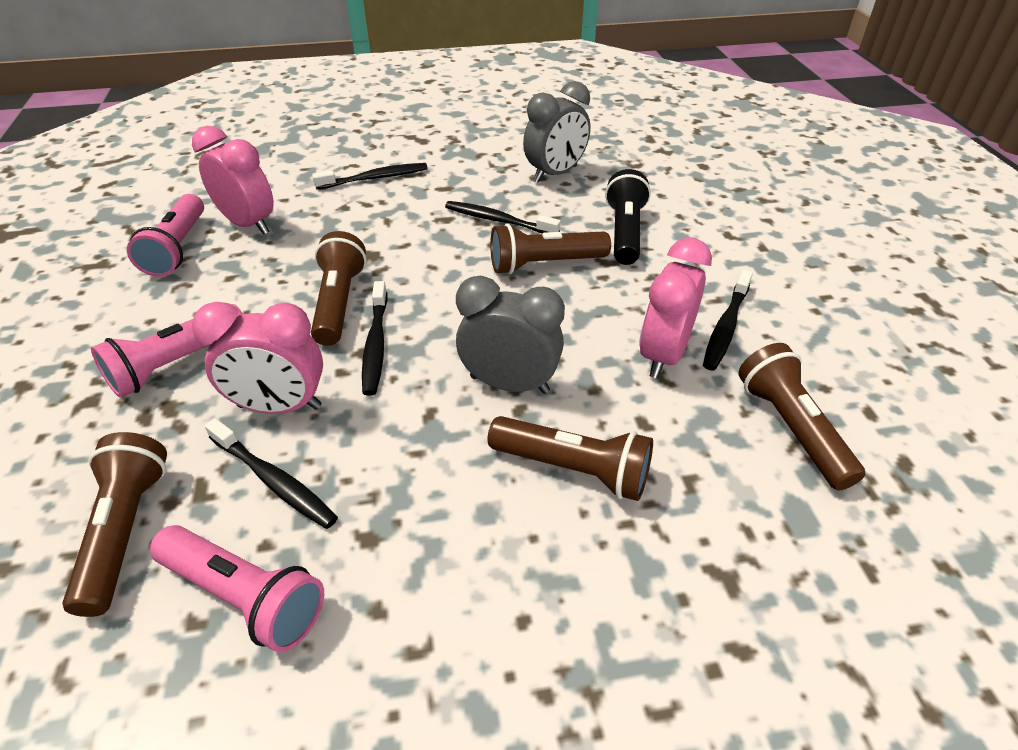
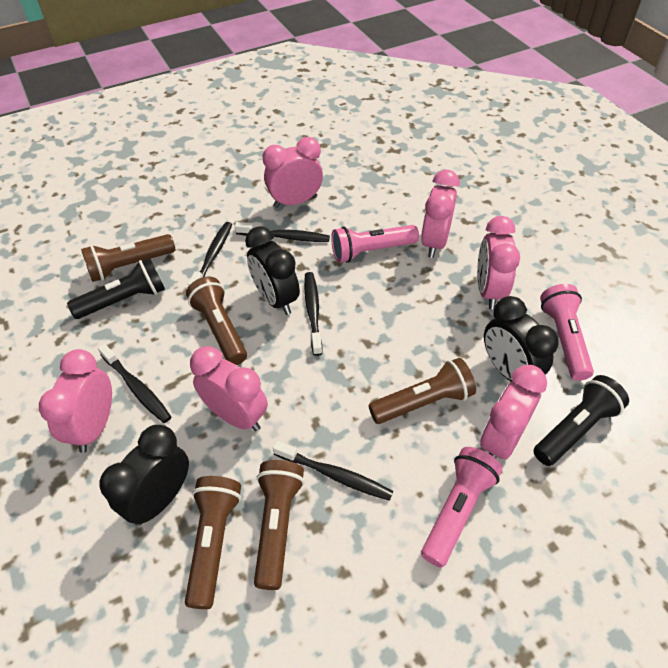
black clock: 0 -> 3
black flashlight: 1 -> 2
grey clock: 2 -> 0
pink clock: 3 -> 6

